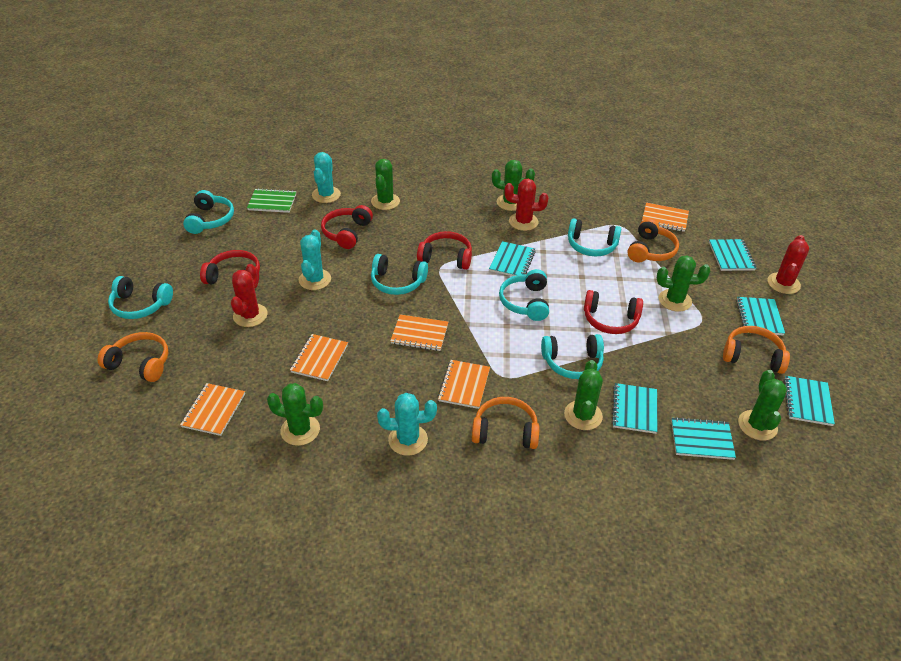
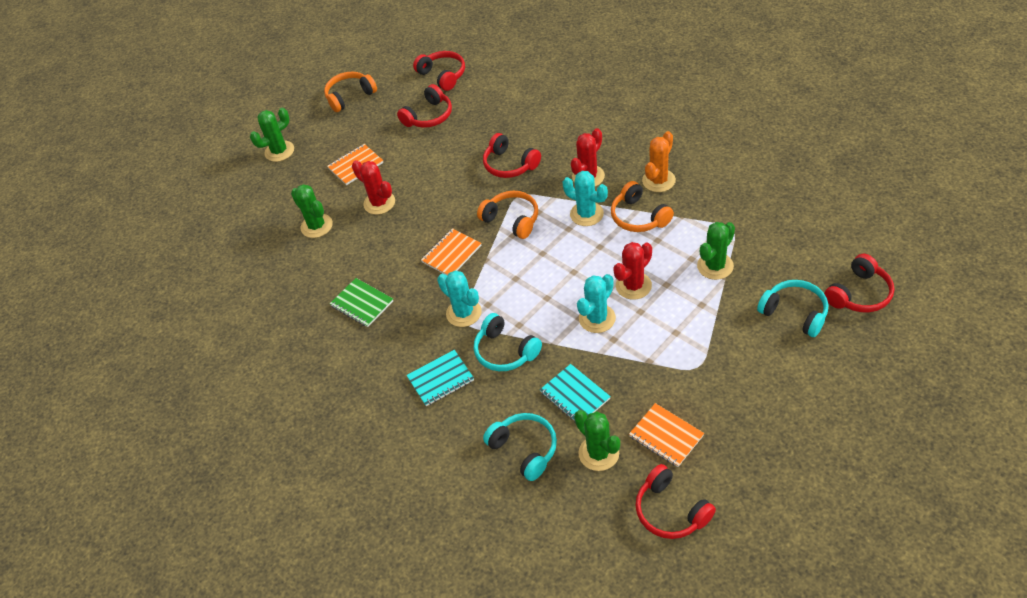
green cactus: 6 -> 4
orange cactus: 0 -> 1
orange headphones: 4 -> 3
orange notebook: 5 -> 3
red headphones: 4 -> 5
turquoise headphones: 6 -> 3
turquoise notebook: 6 -> 2

